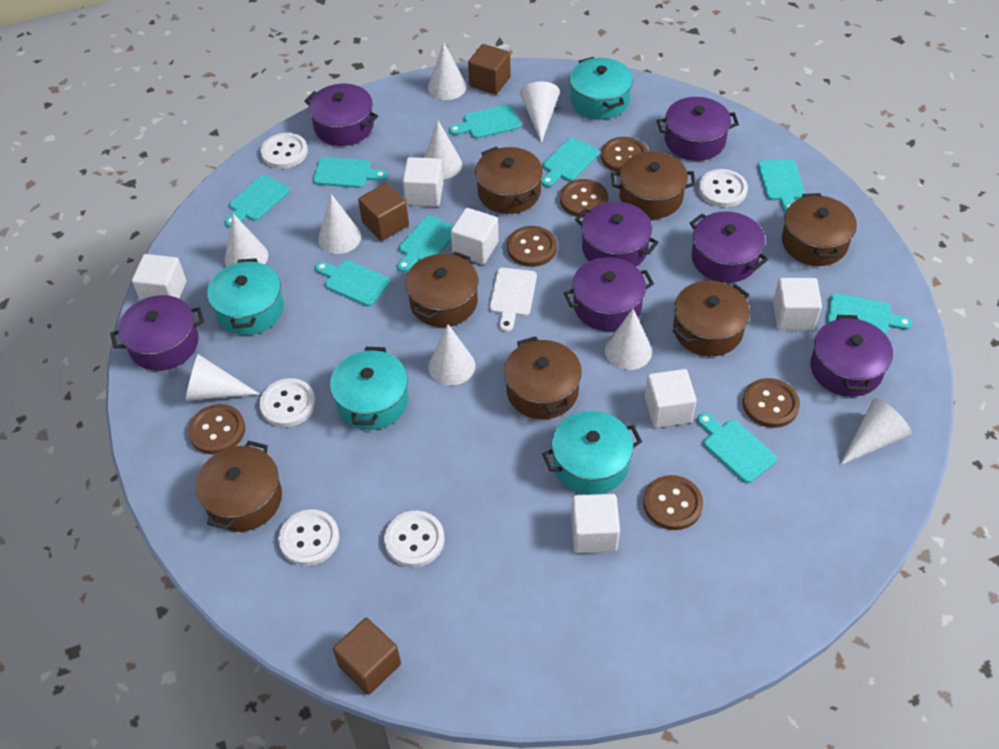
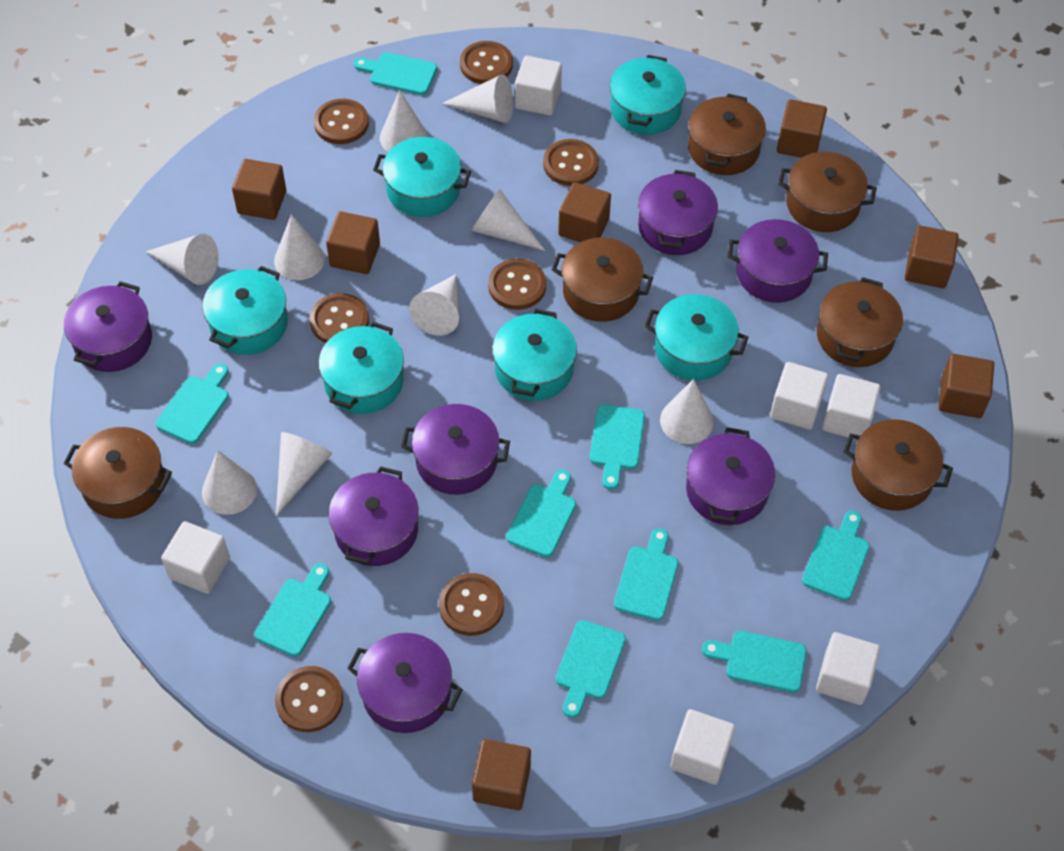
brown button: 6 -> 7
brown cube: 3 -> 7
brown pot: 7 -> 6
turquoise pot: 4 -> 6
white button: 5 -> 0
white cutting board: 1 -> 0

